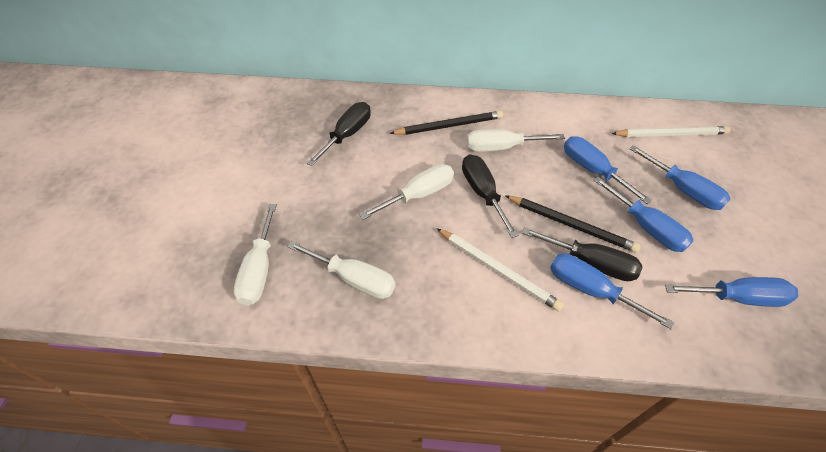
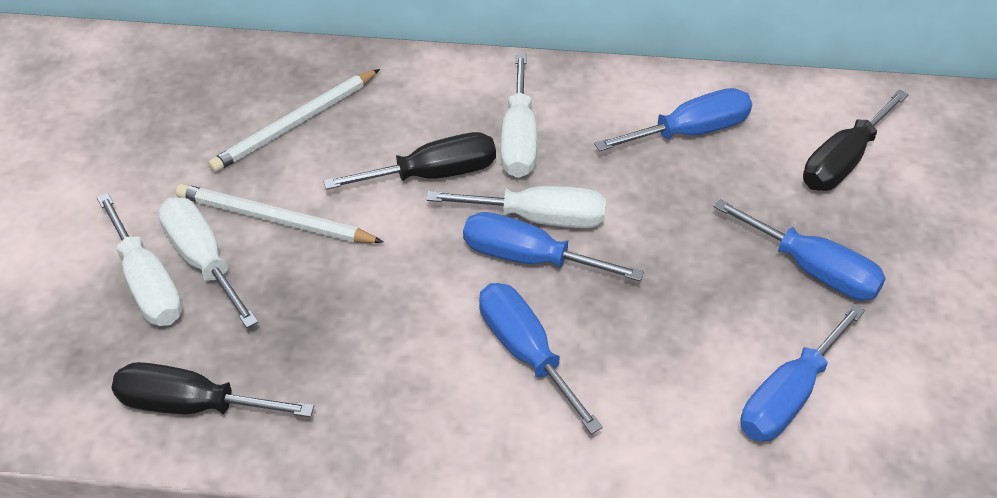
black pencil: 2 -> 0

